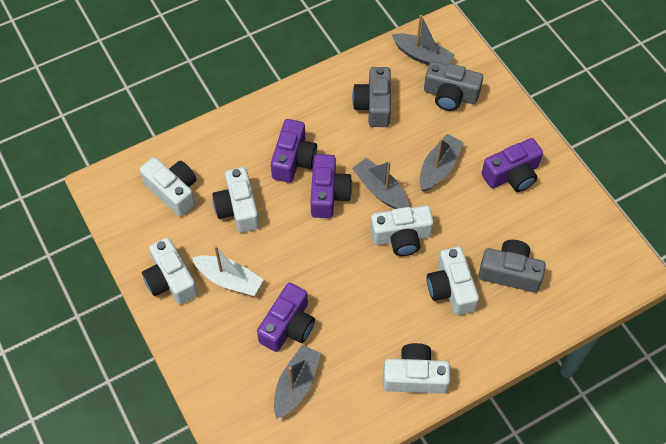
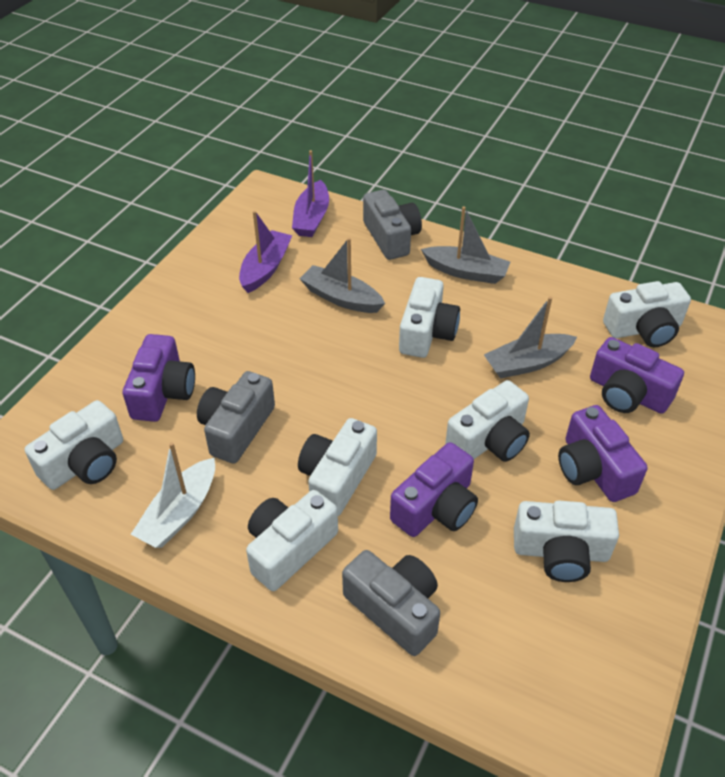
grey boat: 4 -> 3
purple boat: 0 -> 2
white camera: 6 -> 7

